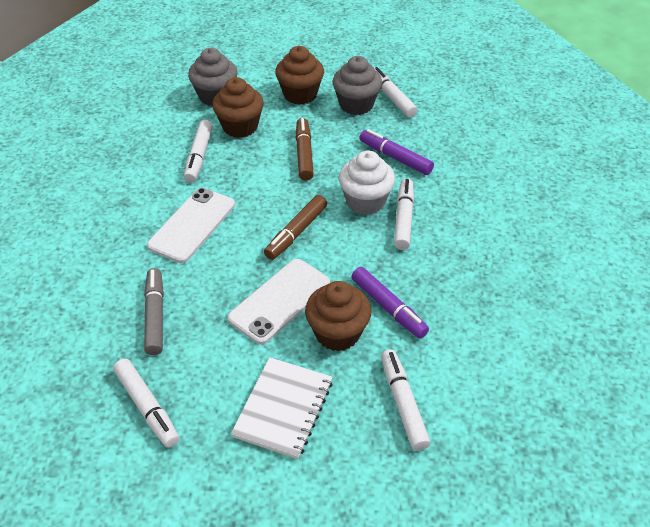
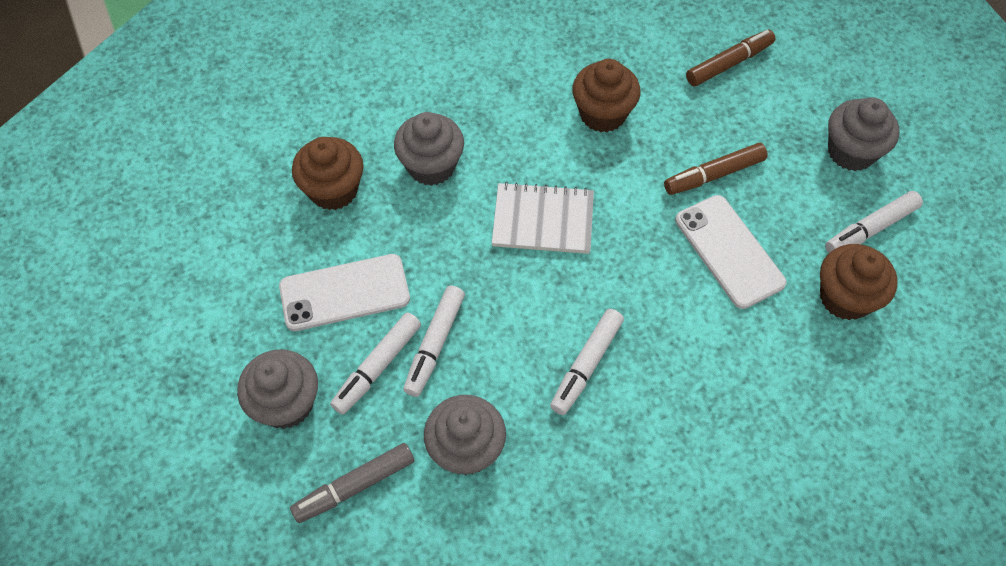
grey cupcake: 2 -> 4
purple marker: 2 -> 0
white cupcake: 1 -> 0
white marker: 5 -> 4

